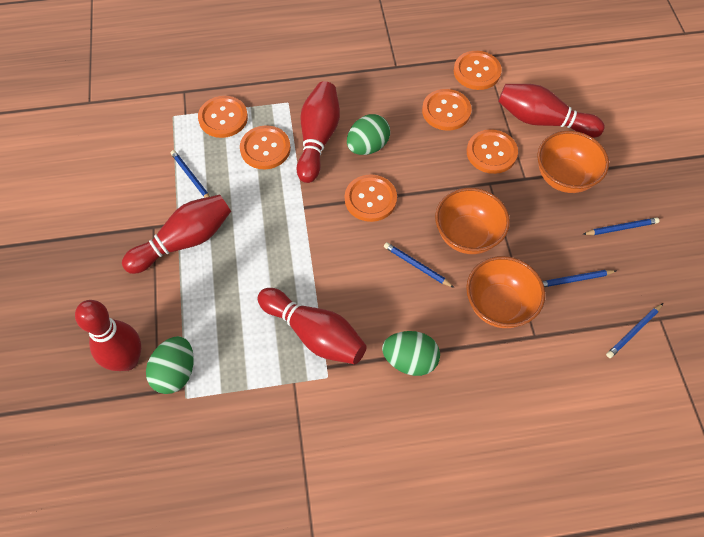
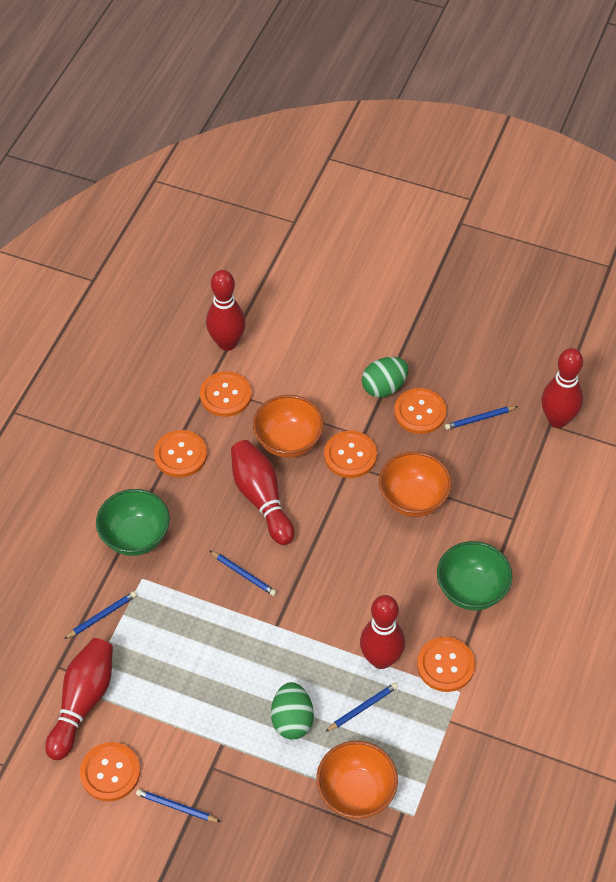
green bowl: 0 -> 2
green egg: 3 -> 2

